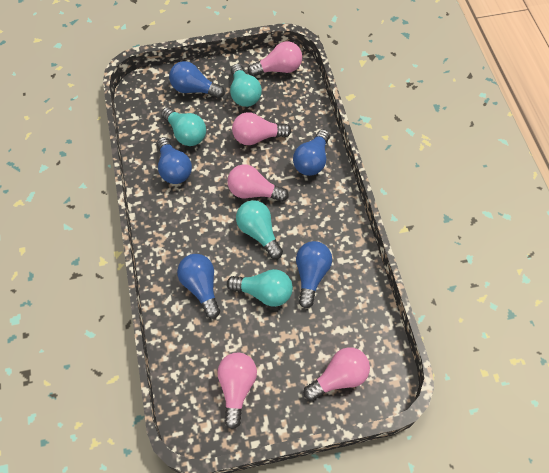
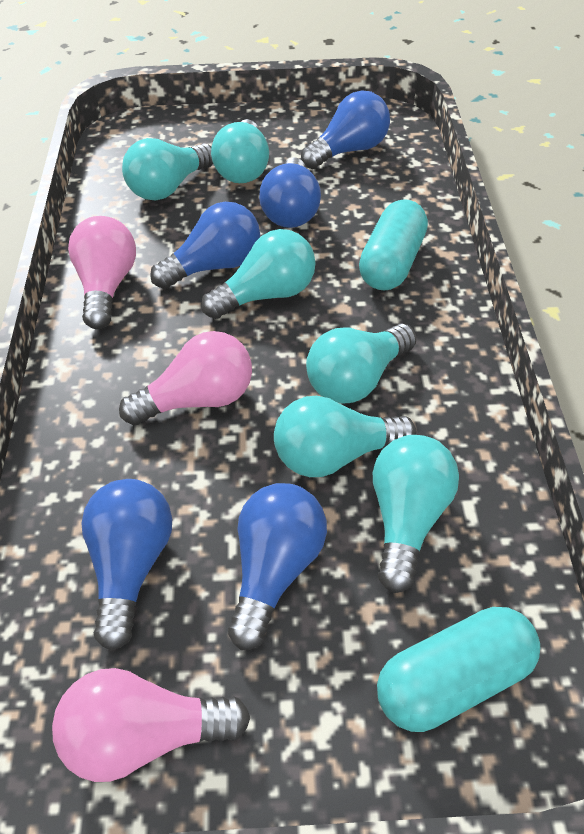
pink light bulb: 5 -> 3
turquoise capsule: 0 -> 2
turquoise light bulb: 4 -> 6

